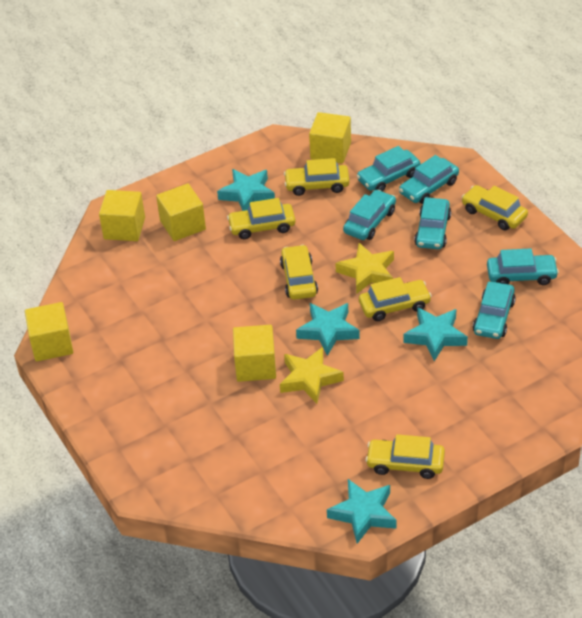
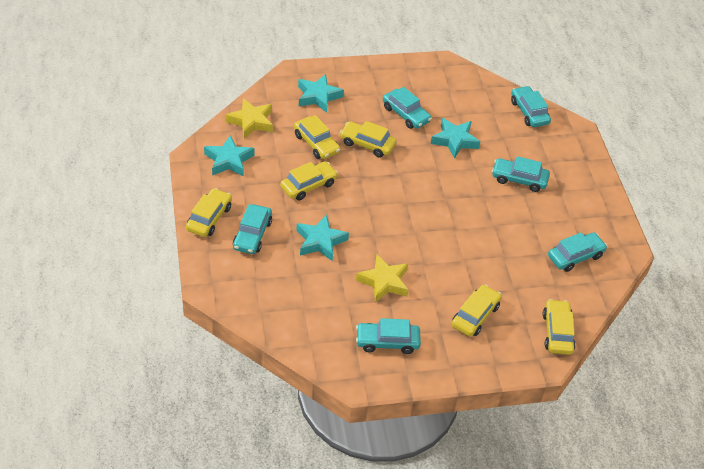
yellow cube: 5 -> 0

